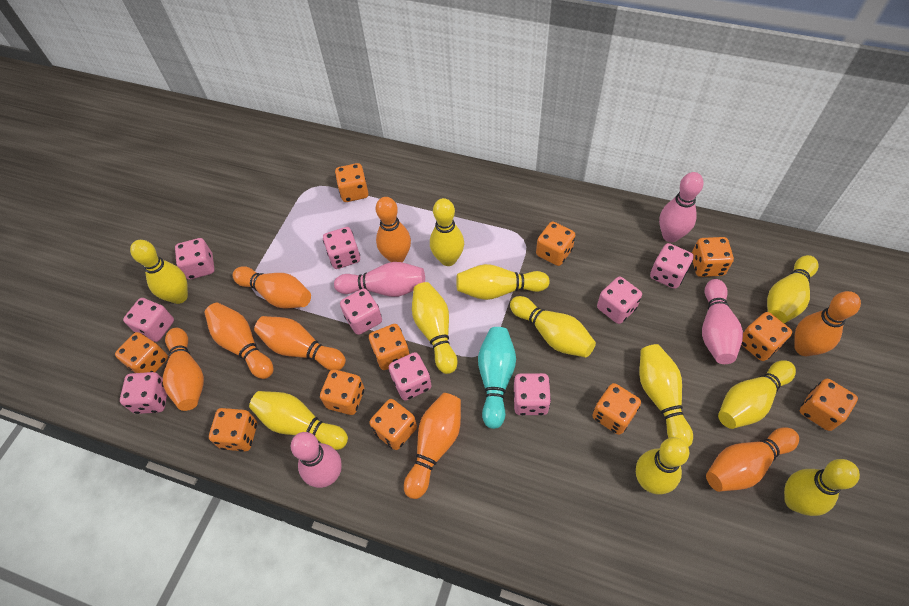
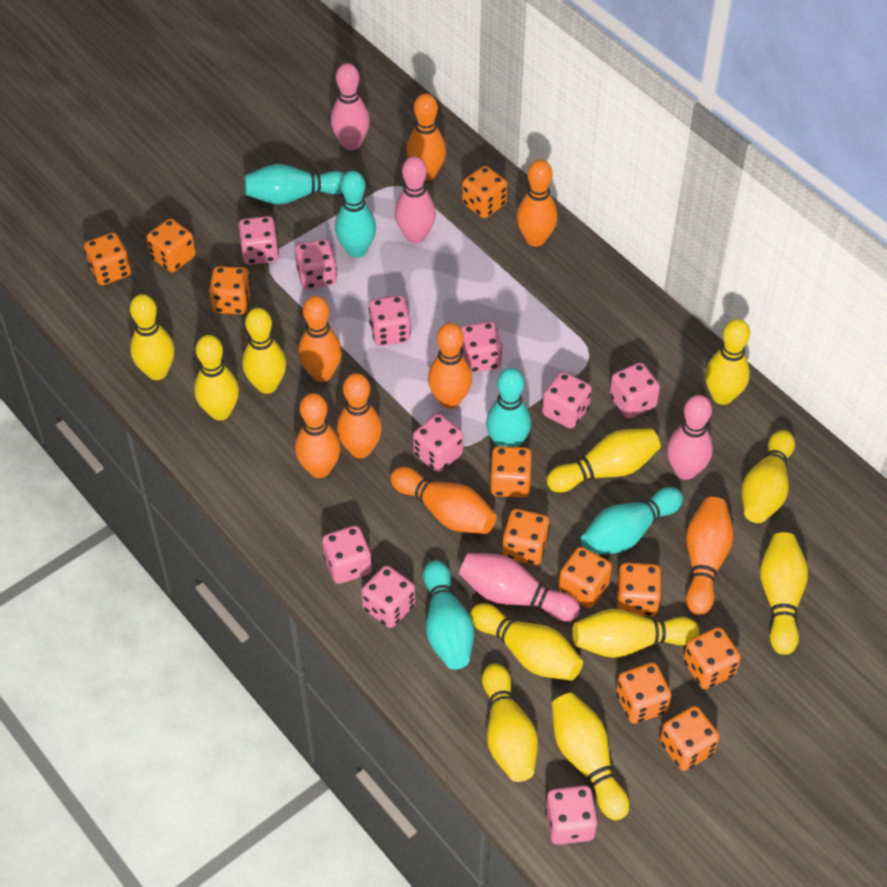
pink dice: 9 -> 10
turquoise bowling pin: 1 -> 5

